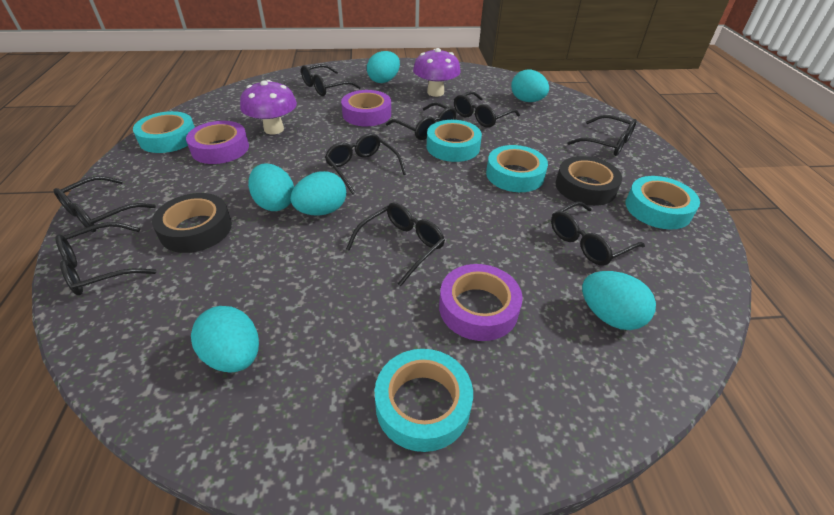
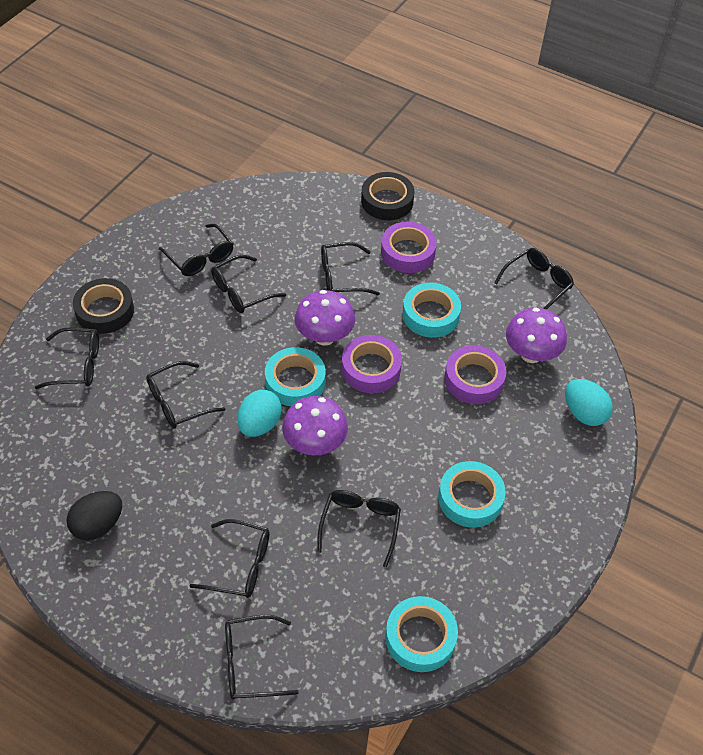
black egg: 0 -> 1
purple mushroom: 2 -> 3
turquoise egg: 6 -> 2
turquoise tape: 5 -> 4

